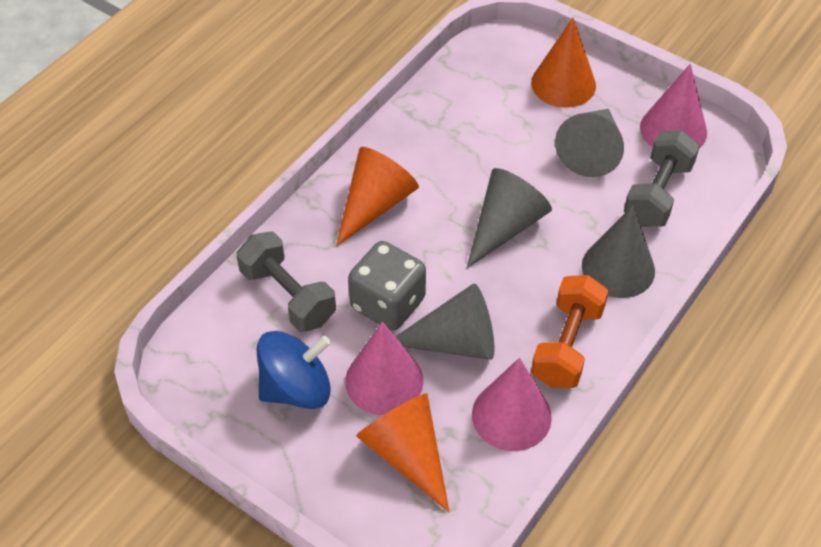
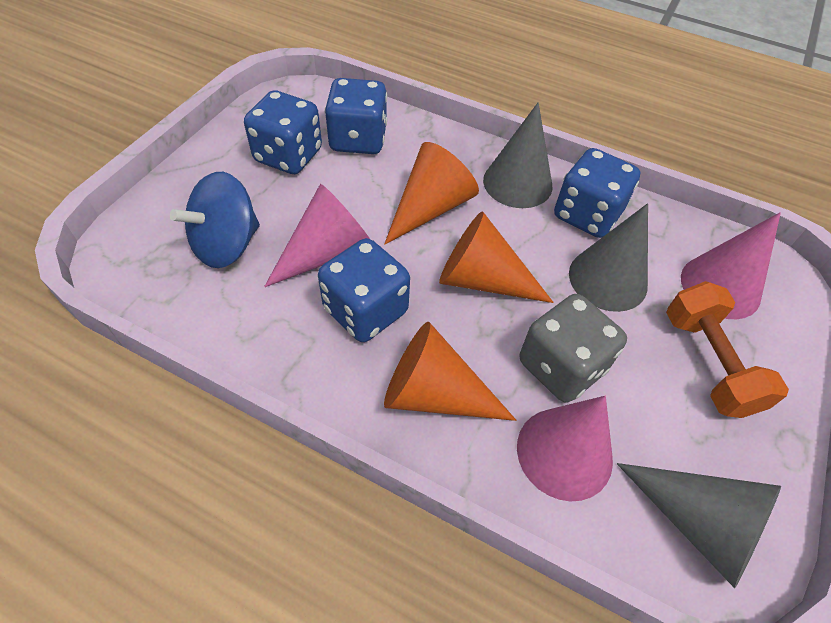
blue dice: 0 -> 4
grey cone: 4 -> 3
grey dumbbell: 2 -> 0

